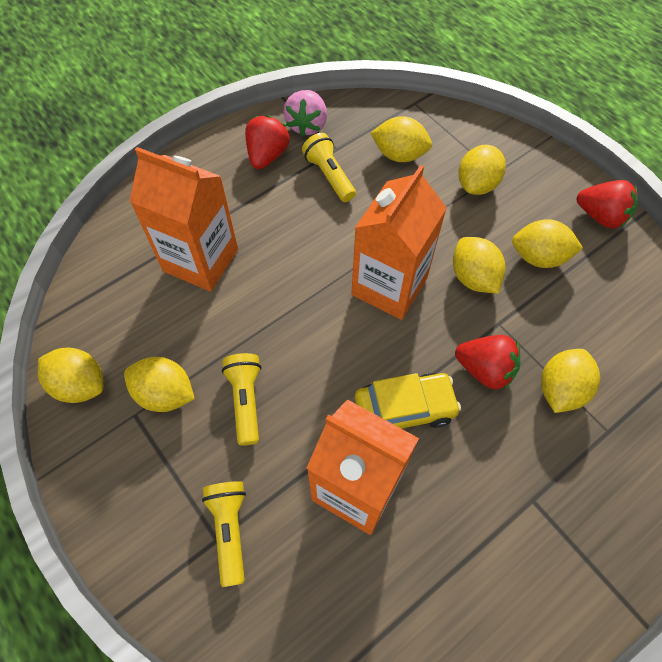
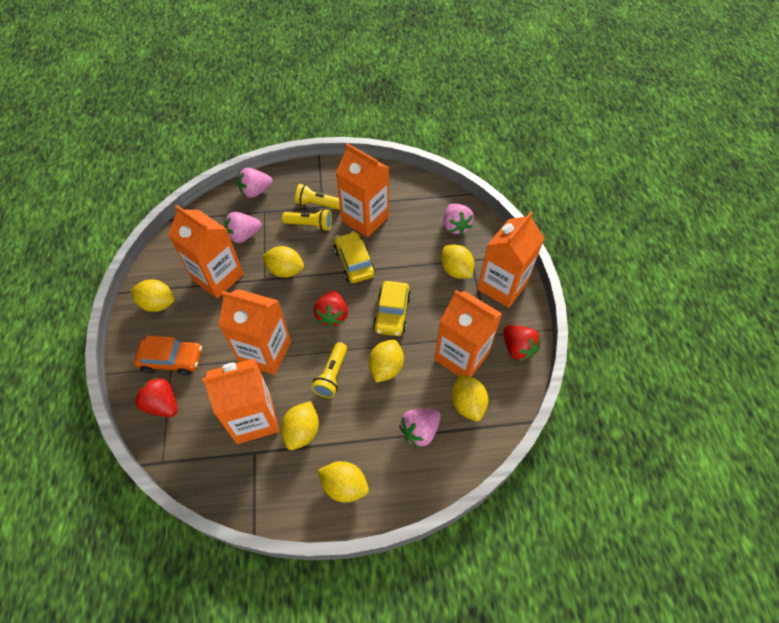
orange car: 0 -> 1
orange carton: 3 -> 6
pink strawberry: 1 -> 4
yellow car: 1 -> 2

